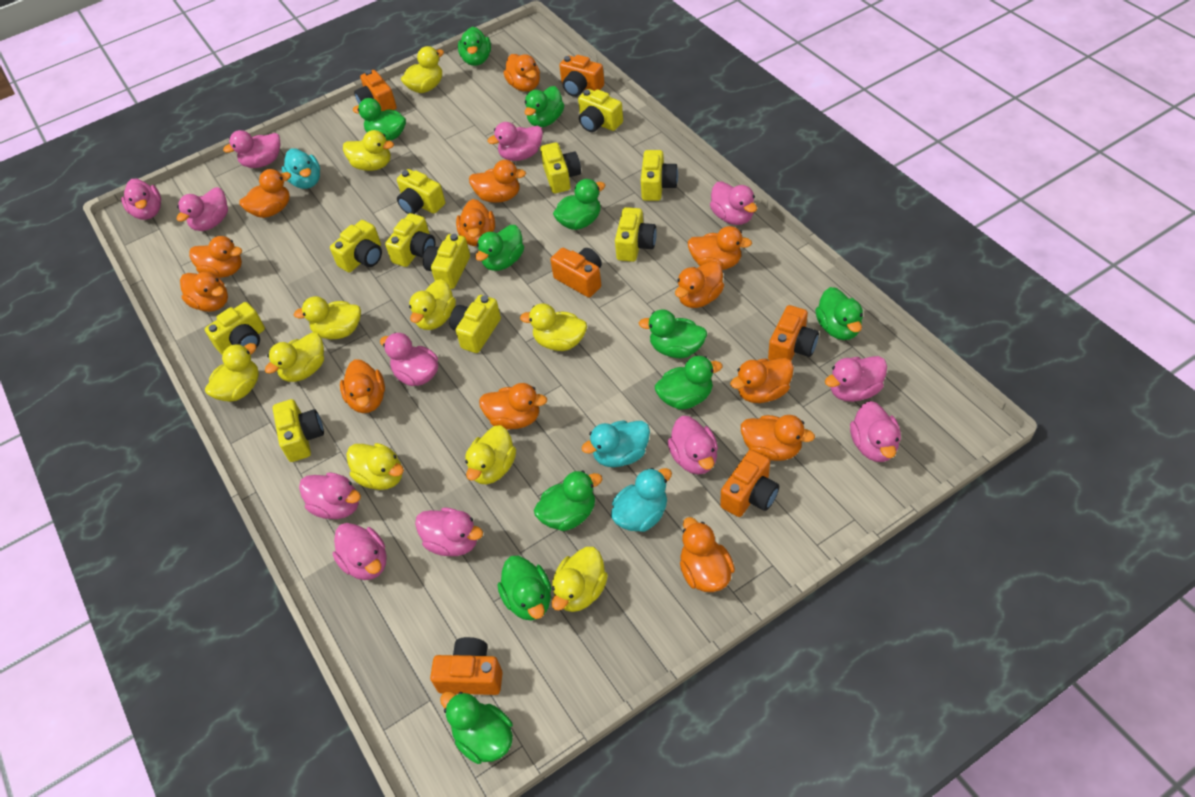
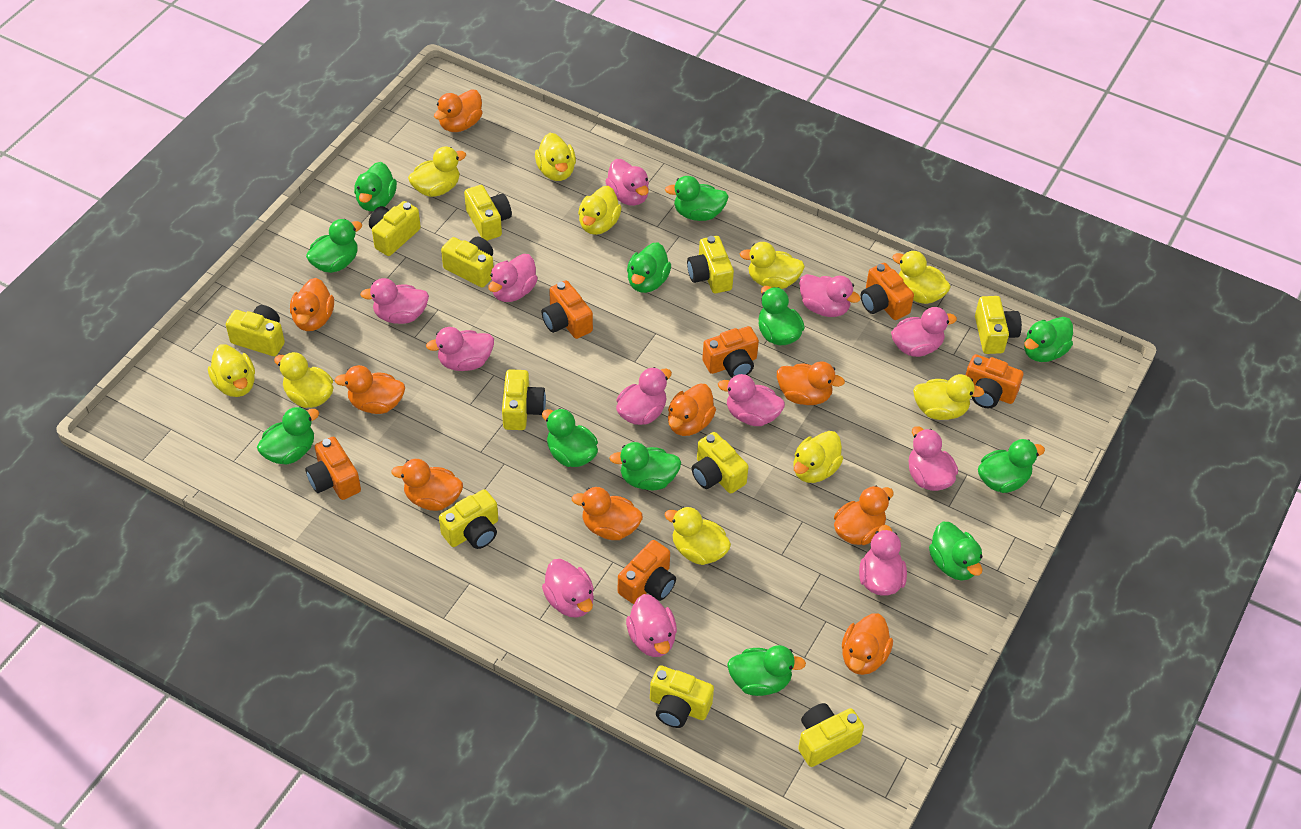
green duck: 11 -> 12
orange duck: 13 -> 9
turquoise duck: 3 -> 0

